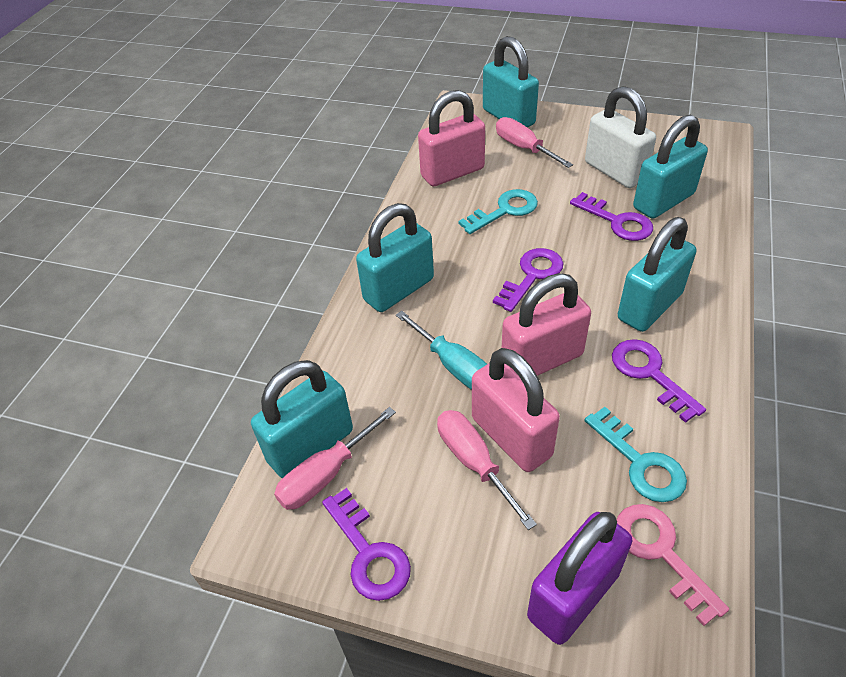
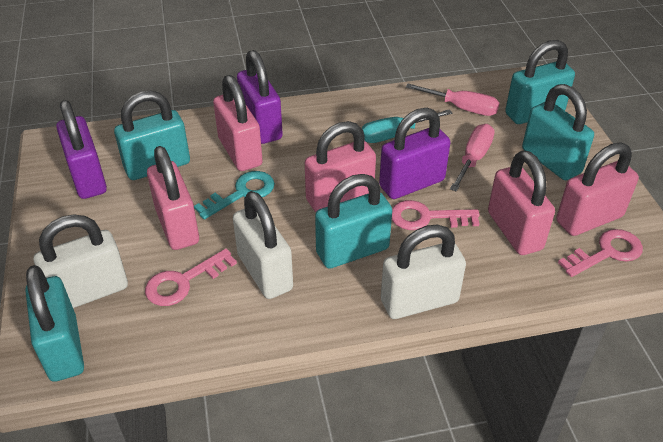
pink key: 1 -> 3
pink padlock: 3 -> 5
pink screwdriver: 3 -> 2
purple key: 4 -> 0
purple padlock: 1 -> 3
turquoise key: 2 -> 1
white padlock: 1 -> 3

